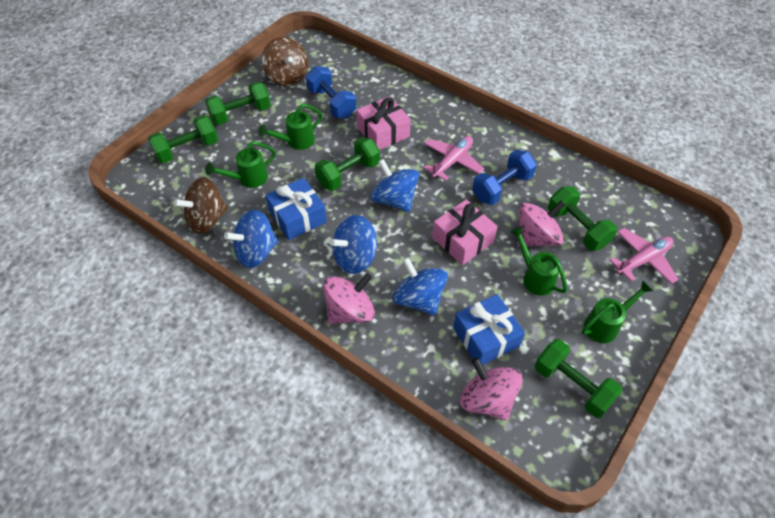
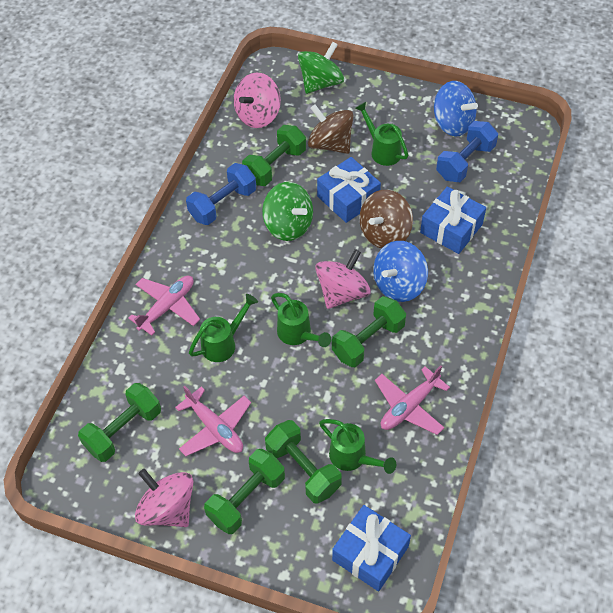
blue gift: 2 -> 3
blue spinning top: 4 -> 2
green spinning top: 0 -> 2
pink gift: 2 -> 0
pink plane: 2 -> 3

